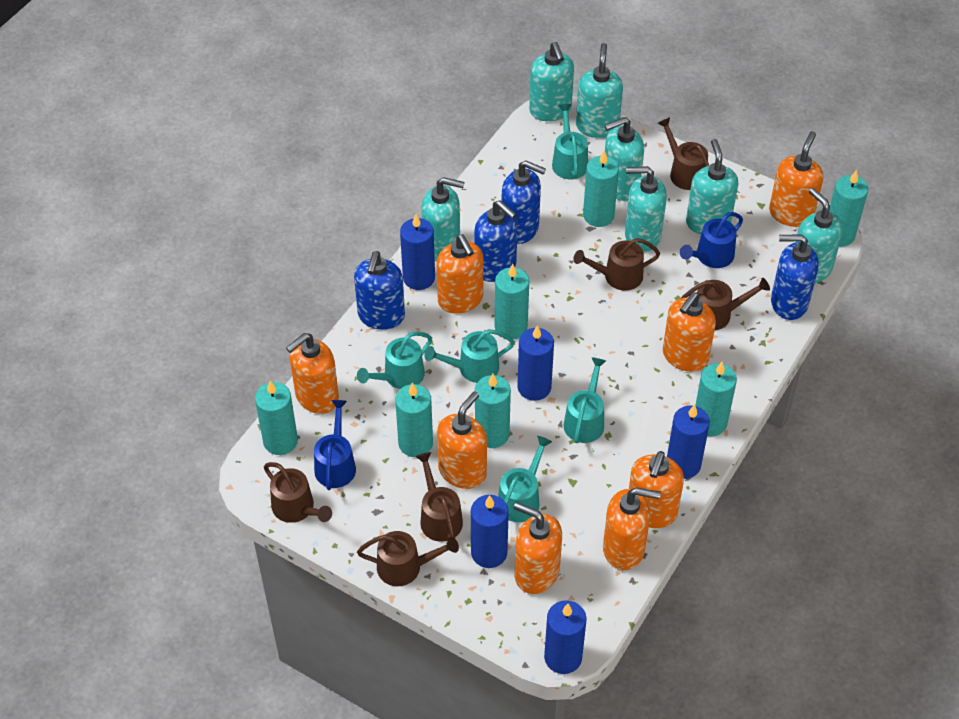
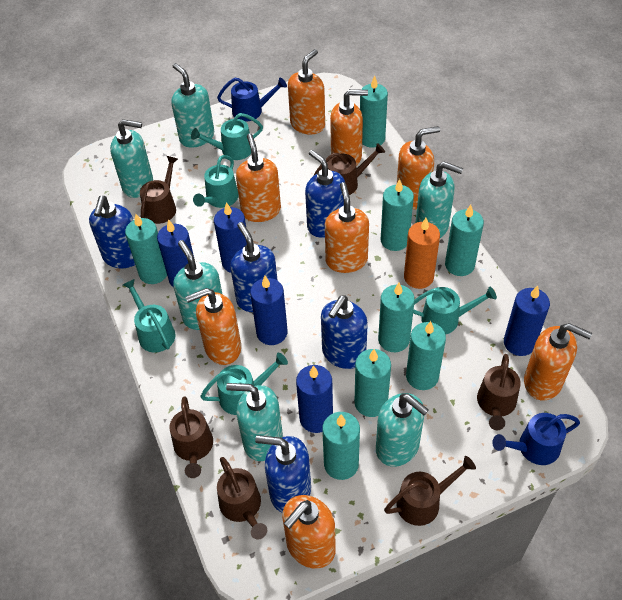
blue soap dispenser: 4 -> 5
orange candle: 0 -> 1
turquoise candle: 7 -> 8
turquoise soap dispenser: 7 -> 6

